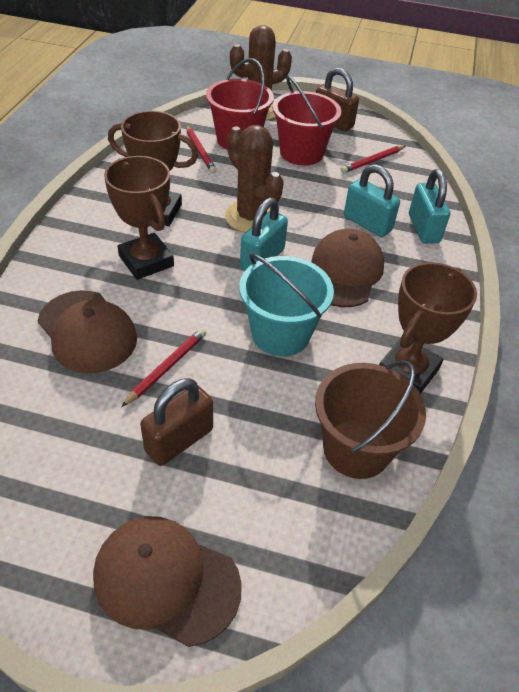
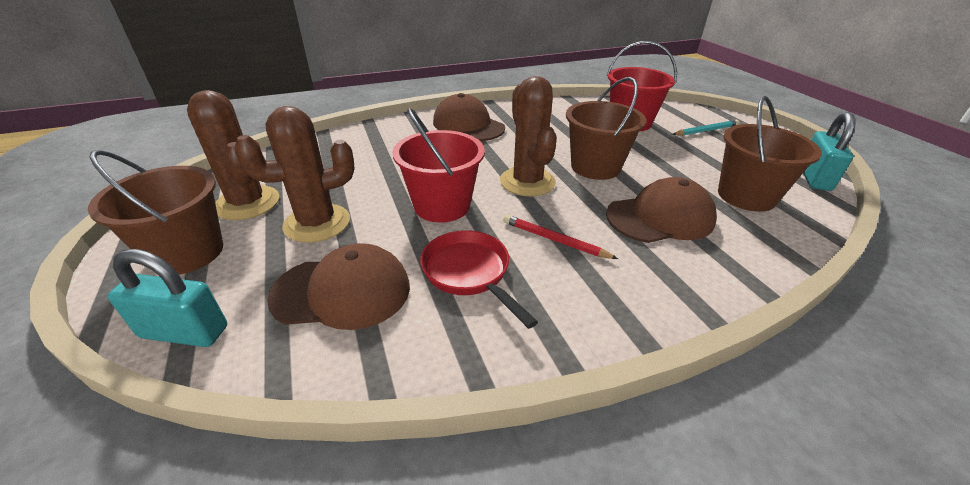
brown bucket: 1 -> 3
brown cactus: 2 -> 3
brown padlock: 2 -> 0
brown trophy: 3 -> 0
red pan: 0 -> 1
red pencil: 3 -> 1
turquoise bucket: 1 -> 0
turquoise padlock: 3 -> 2
turquoise pencil: 0 -> 1

